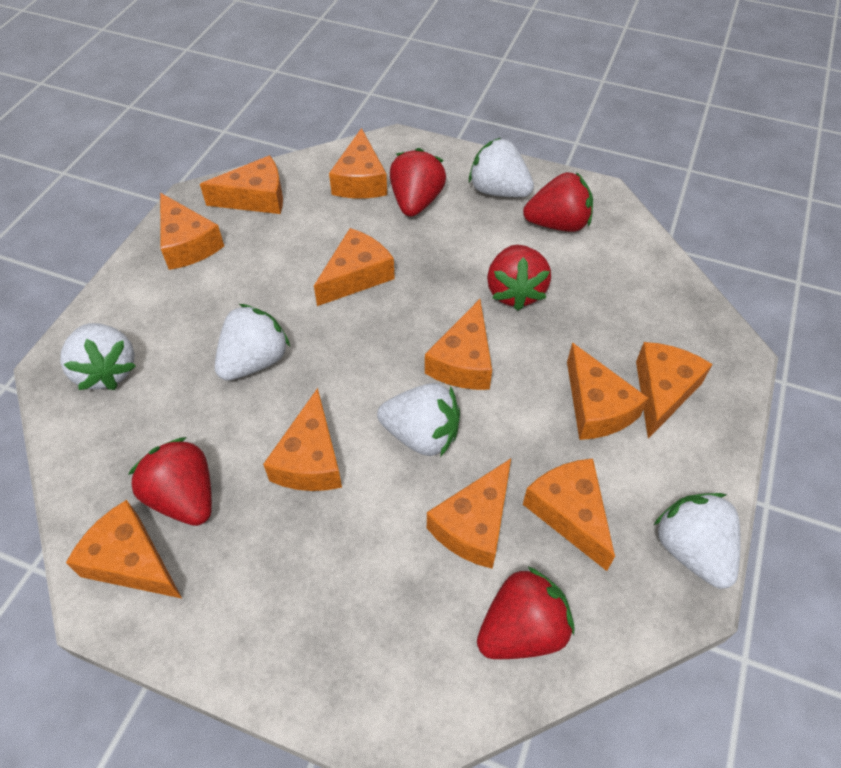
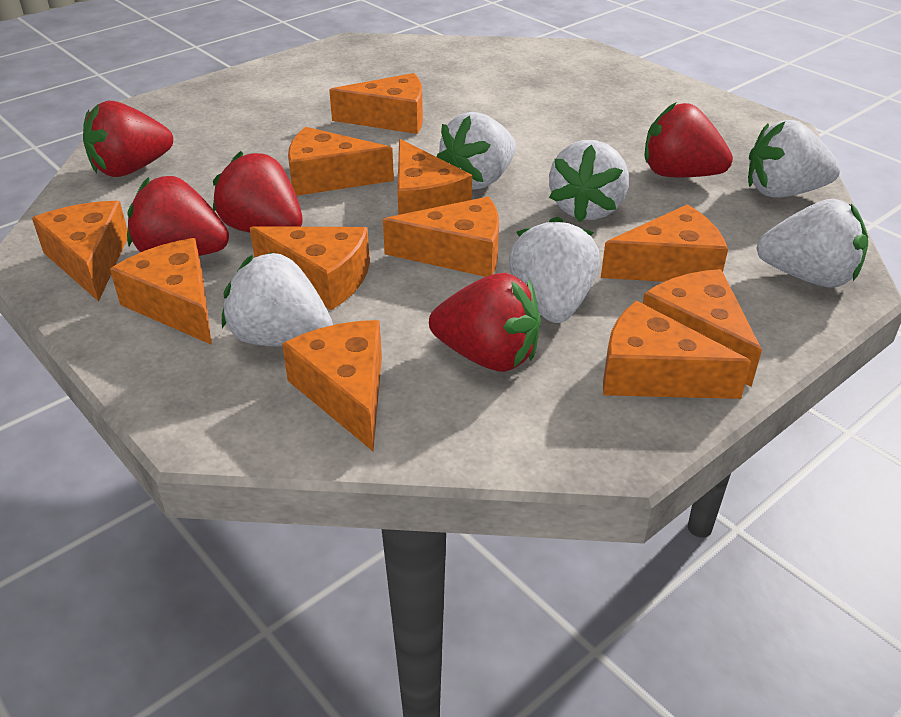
white strawberry: 5 -> 6

